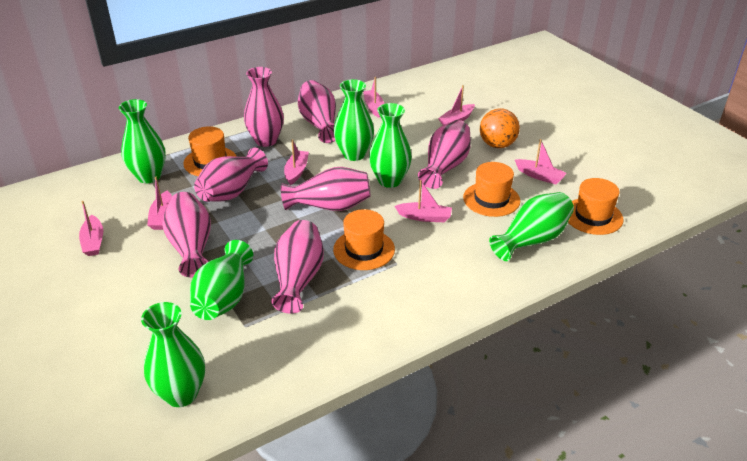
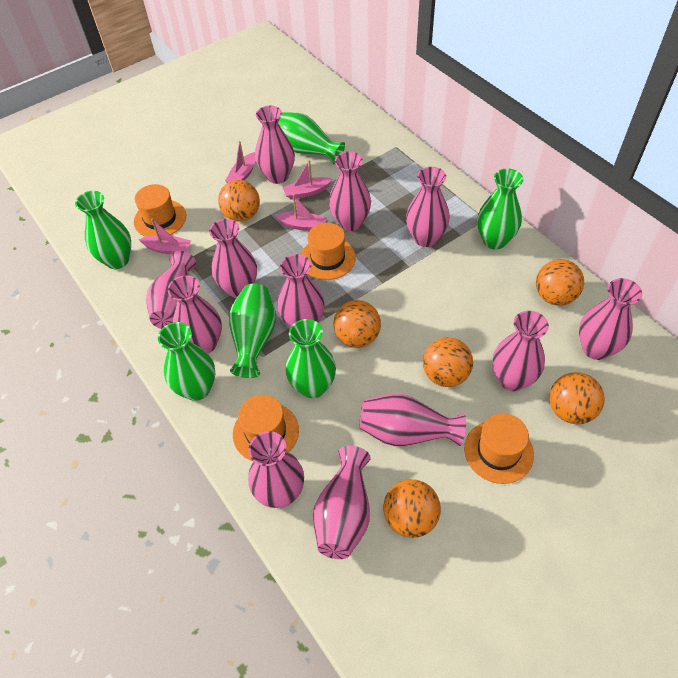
orange ball: 1 -> 6
pink boat: 7 -> 4
pink vase: 7 -> 12

